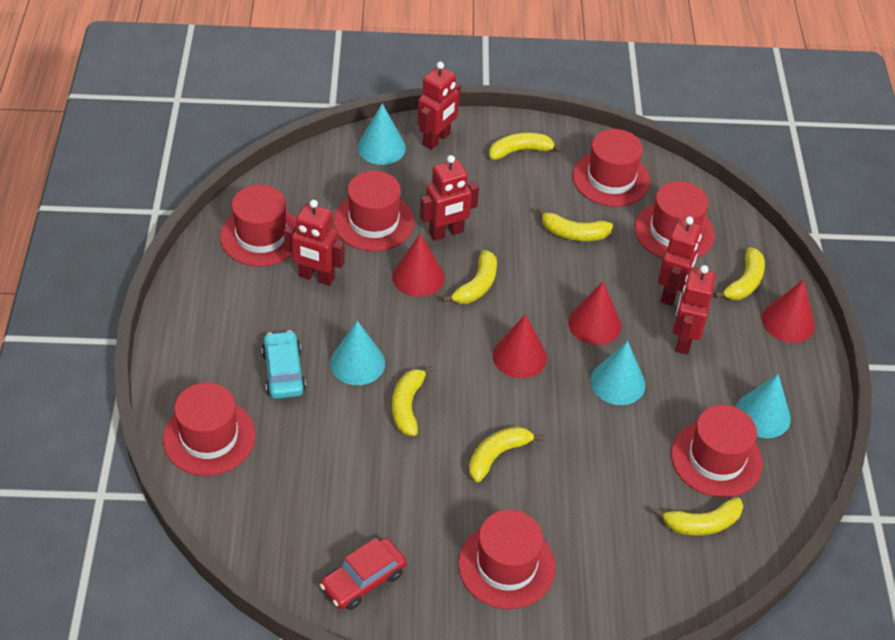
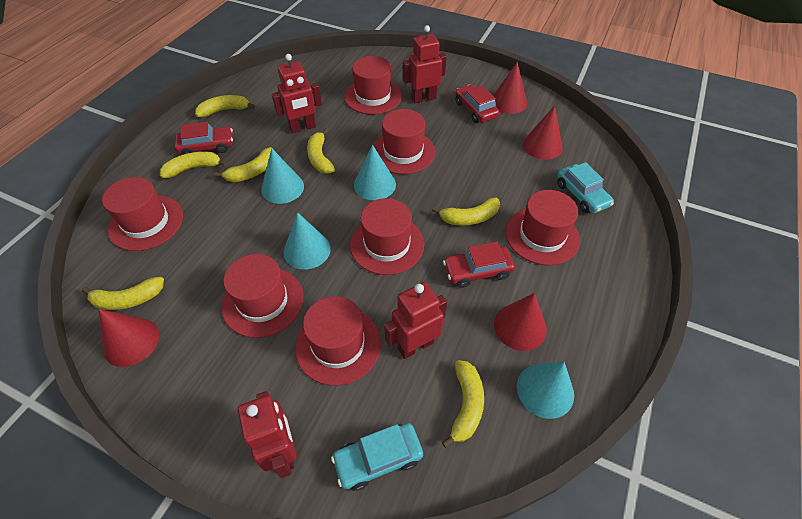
red car: 1 -> 3
red robot: 5 -> 4
turquoise car: 1 -> 2

